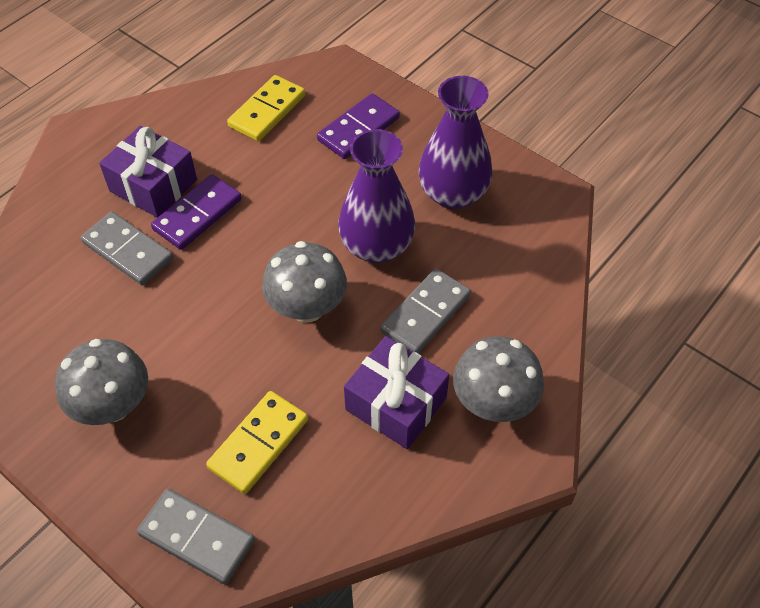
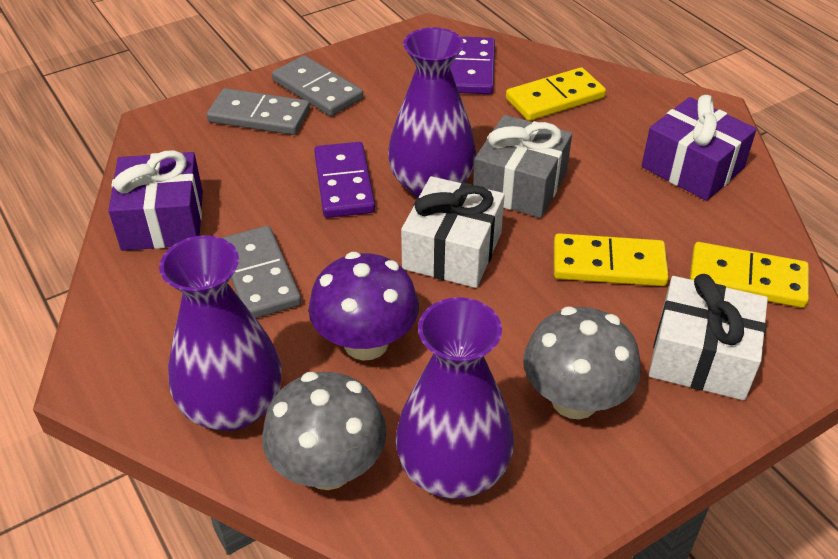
grey gift: 0 -> 1
grey mushroom: 3 -> 2
purple mushroom: 0 -> 1
purple vase: 2 -> 3
white gift: 0 -> 2
yellow domino: 2 -> 3

